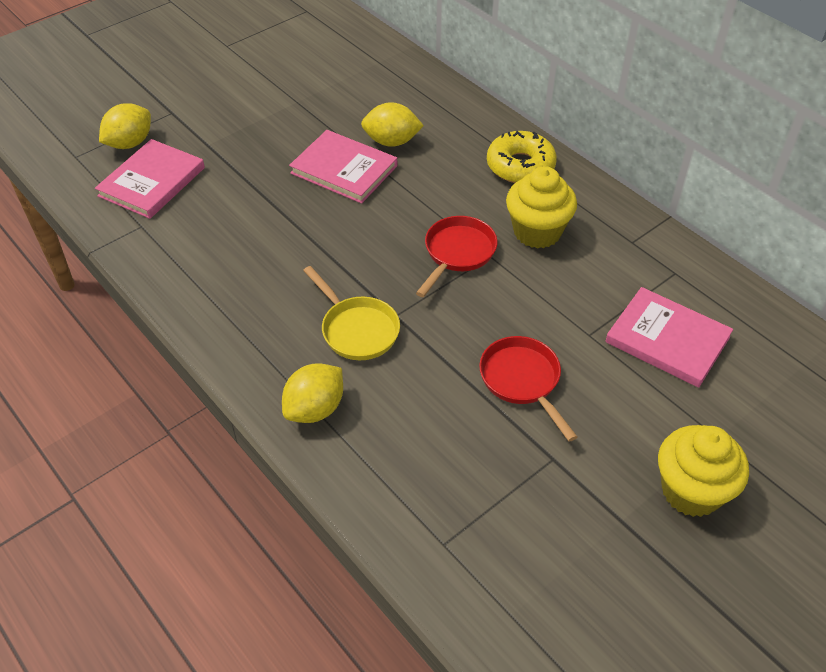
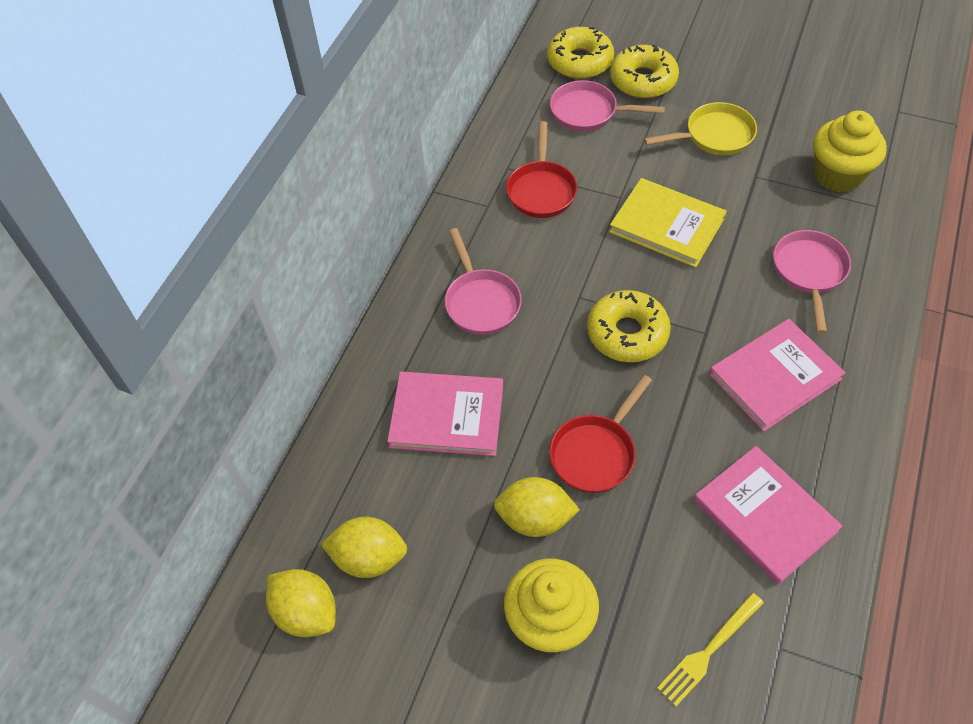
pink pan: 0 -> 3
yellow book: 0 -> 1
yellow donut: 1 -> 3
yellow fork: 0 -> 1

